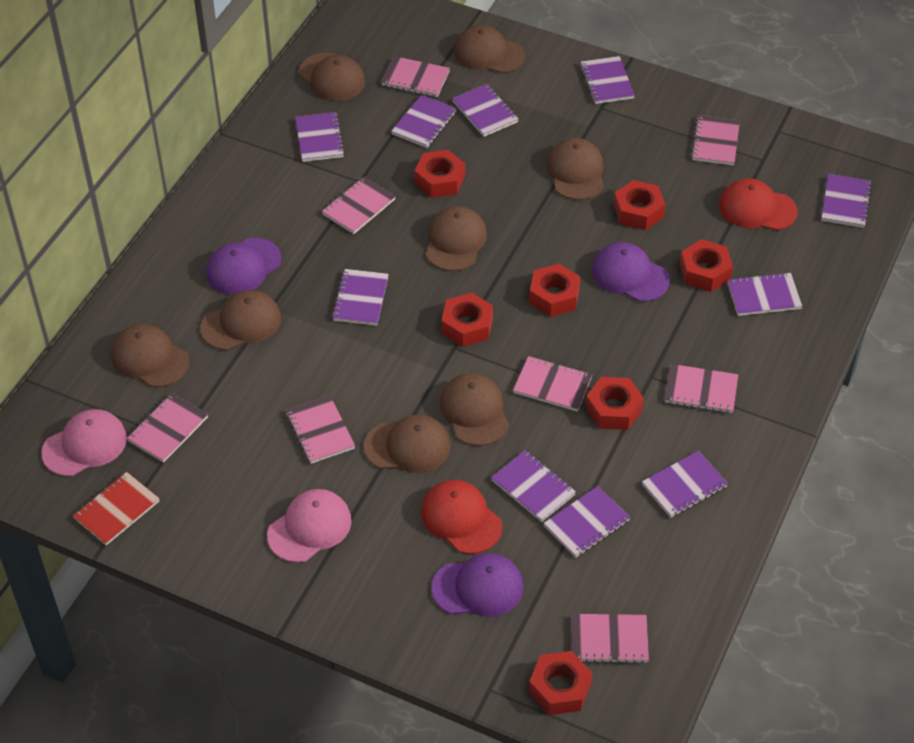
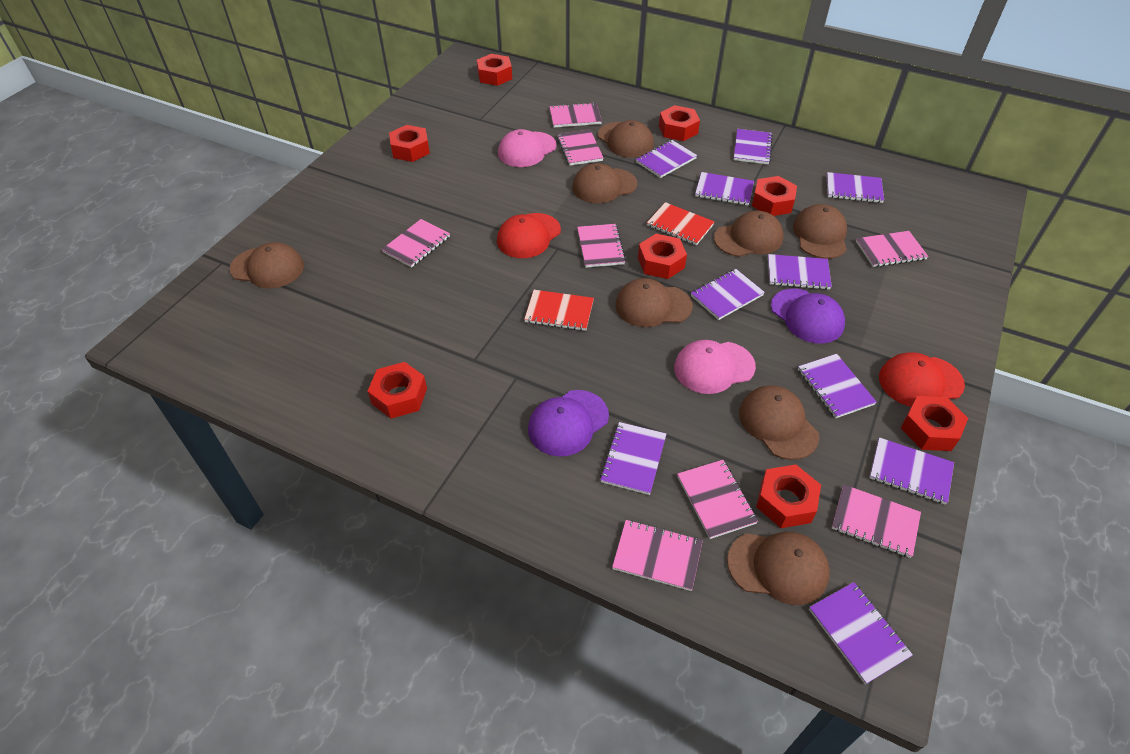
purple cap: 3 -> 2
red notebook: 1 -> 2
red nut: 7 -> 8

